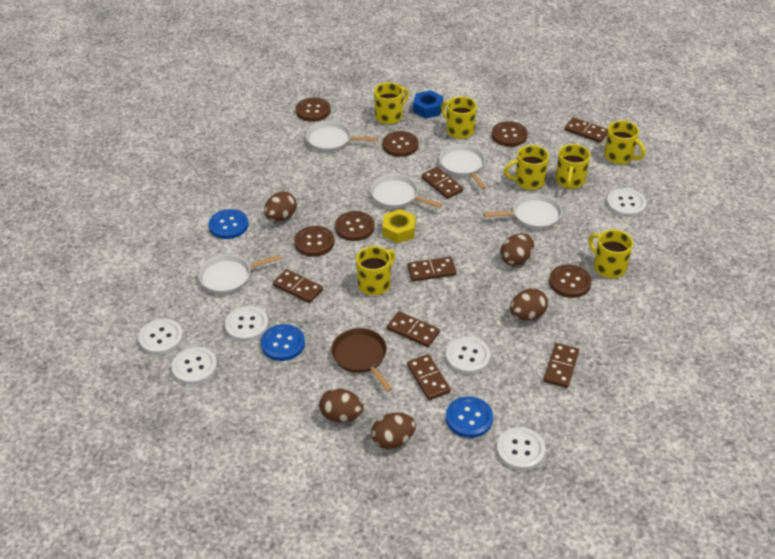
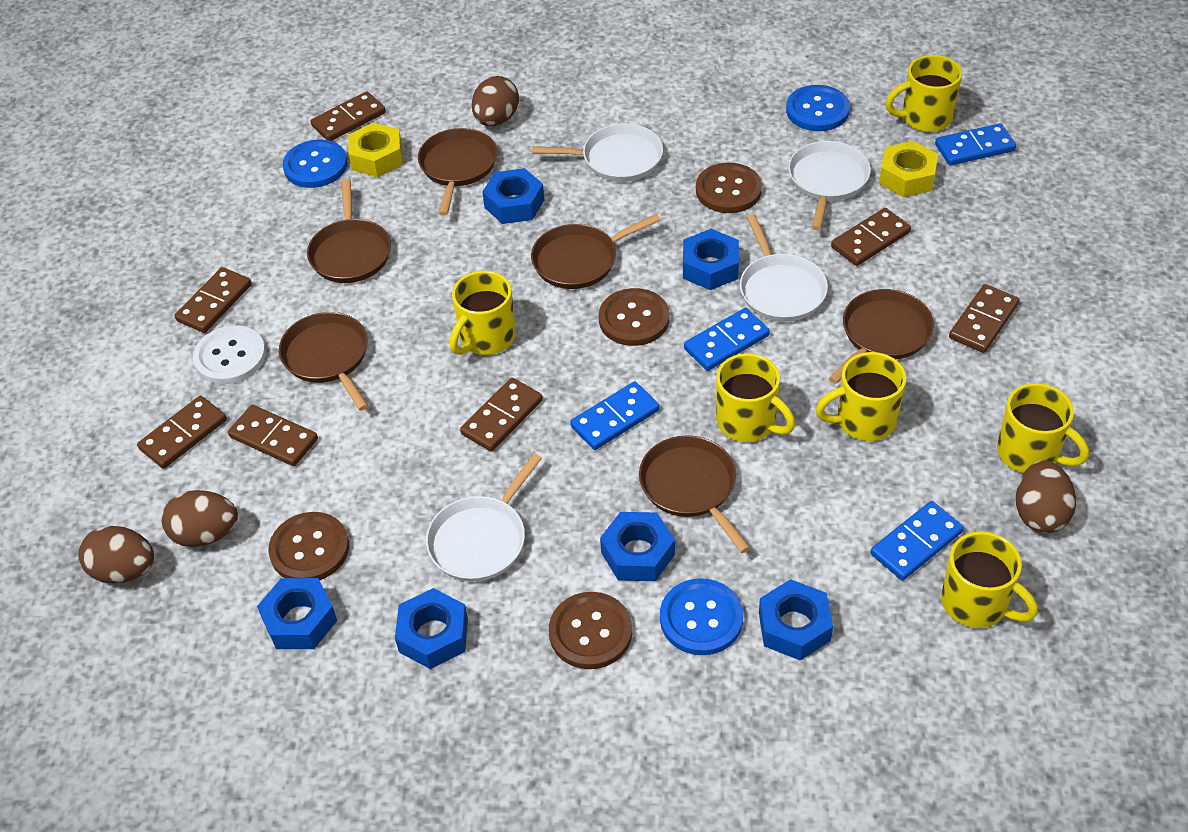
blue domino: 0 -> 4
blue nut: 1 -> 6
brown button: 6 -> 4
brown egg: 5 -> 4
brown pan: 1 -> 6
white button: 6 -> 1
white pan: 5 -> 4
yellow mug: 7 -> 6
yellow nut: 1 -> 2

